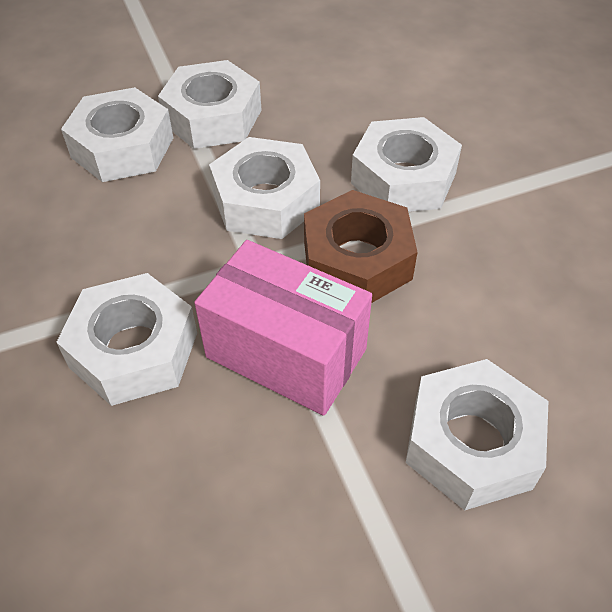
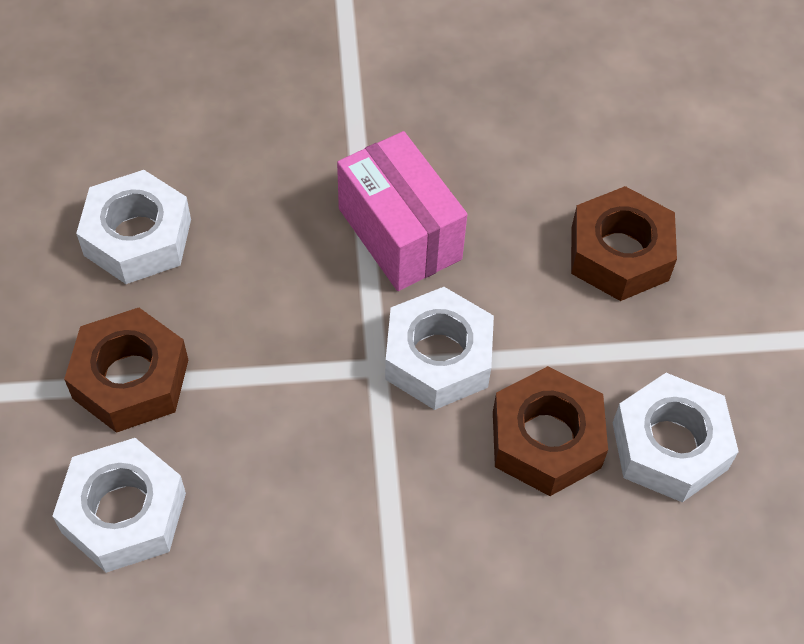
brown nut: 1 -> 3
white nut: 6 -> 4

